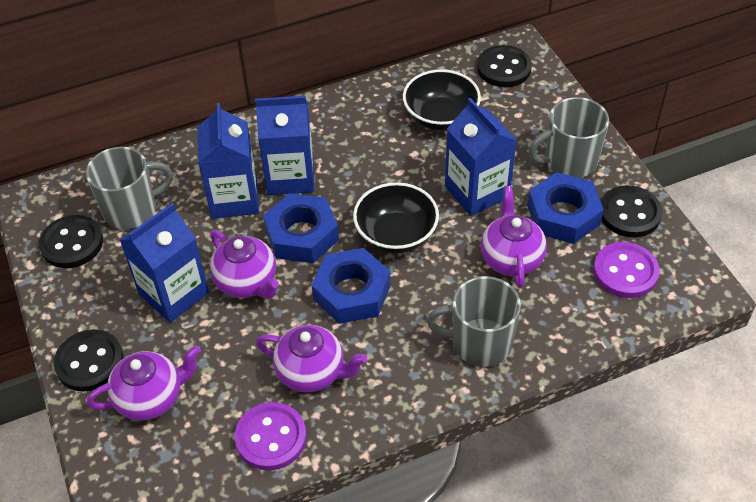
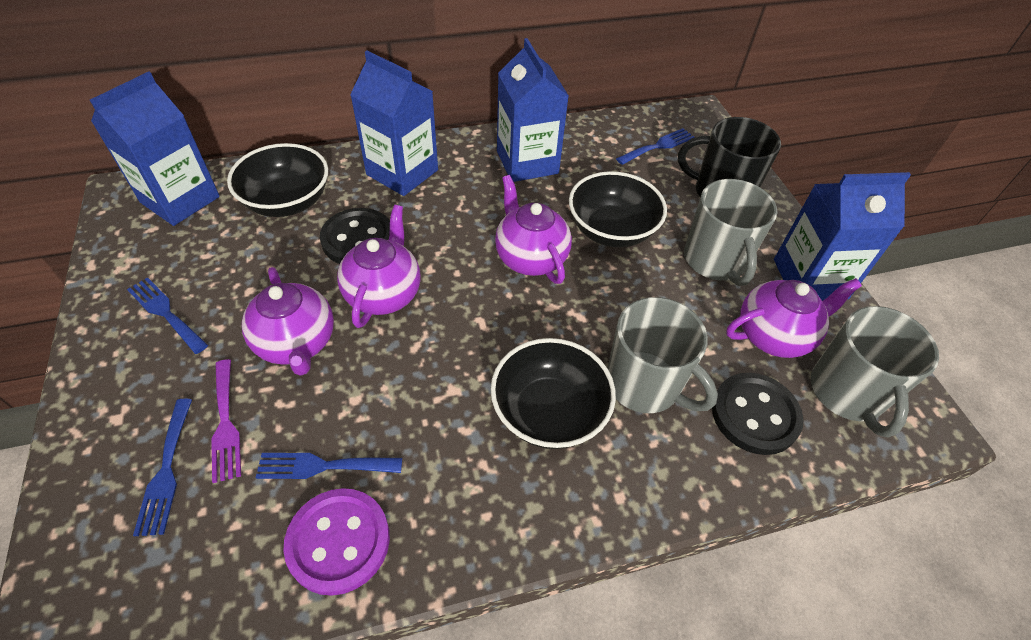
black bowl: 2 -> 3
black button: 4 -> 2
black mug: 0 -> 1
blue fork: 0 -> 4
blue nut: 3 -> 0
purple button: 2 -> 1
purple fork: 0 -> 1

